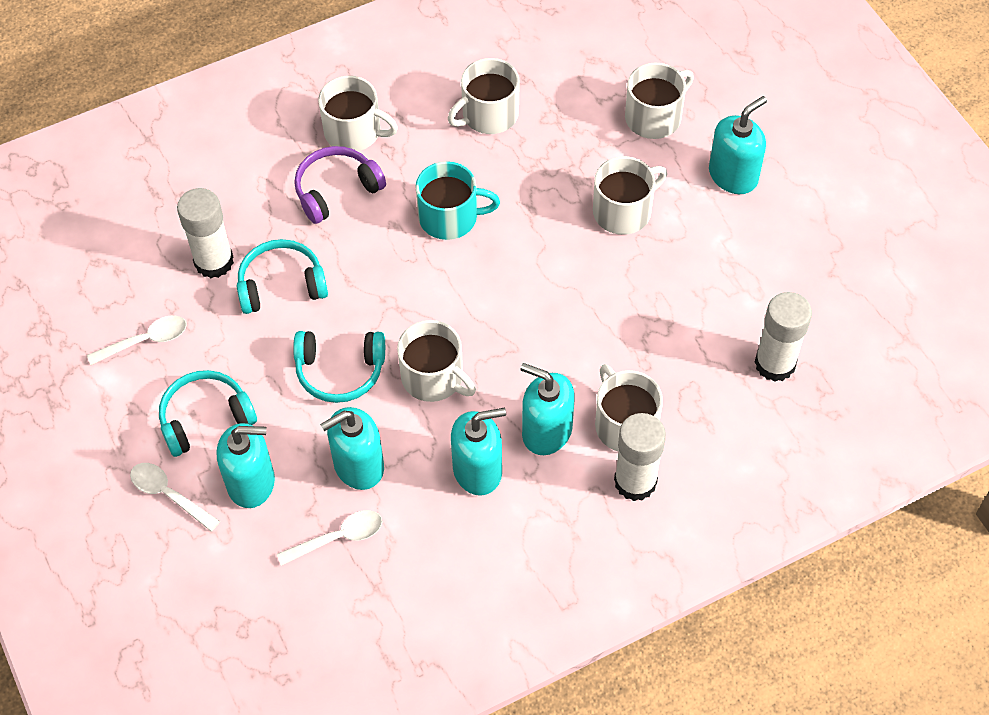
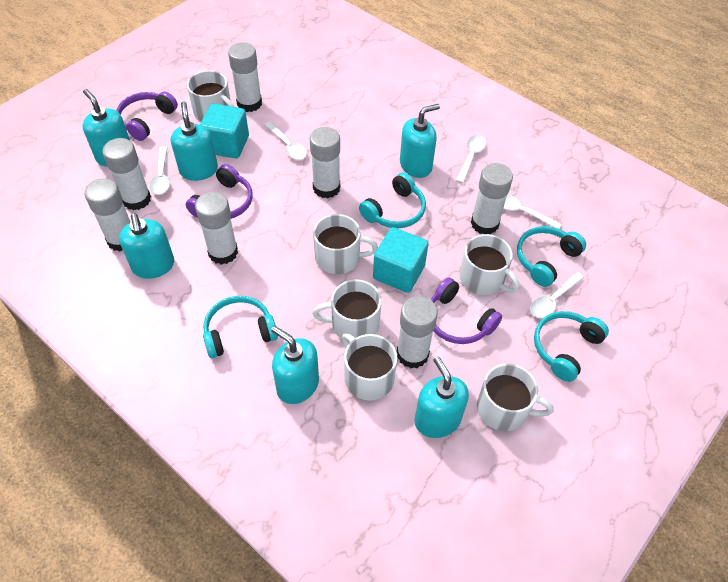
purple headphones: 1 -> 3
turquoise cube: 0 -> 2
turquoise headphones: 3 -> 4
turquoise mug: 1 -> 0
turquoise soap dispenser: 5 -> 6
white glue stick: 3 -> 7
white spoon: 3 -> 5

